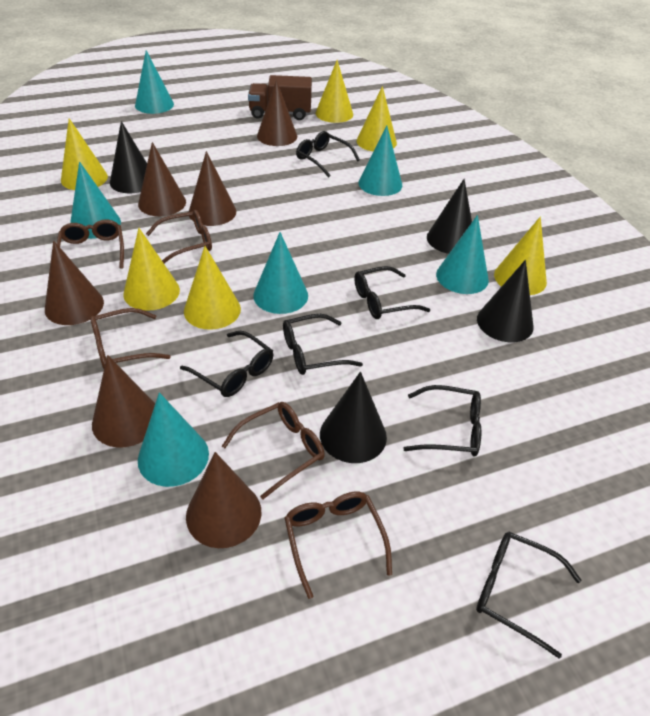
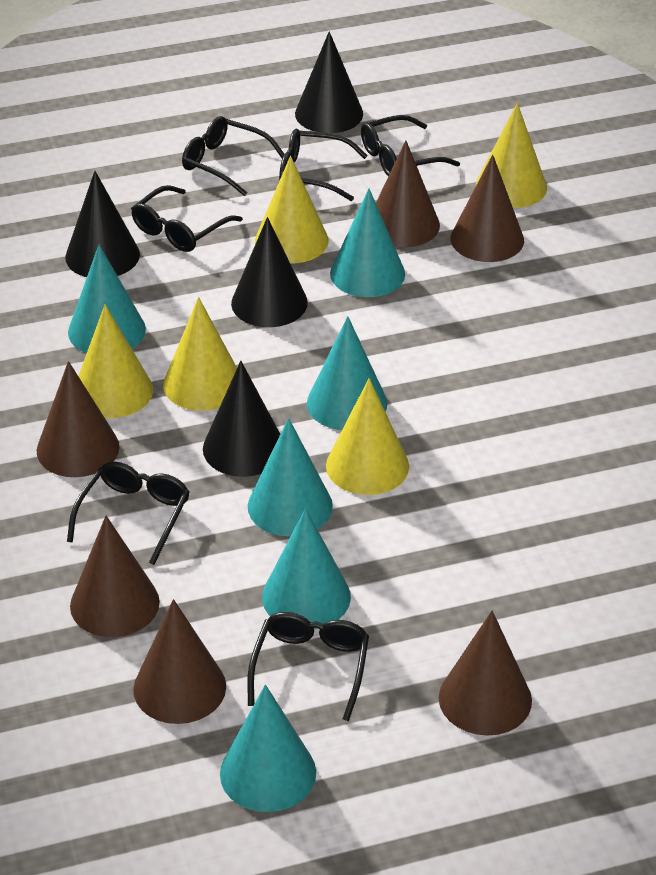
brown glasses: 5 -> 0
brown truck: 1 -> 0
yellow cone: 6 -> 5

